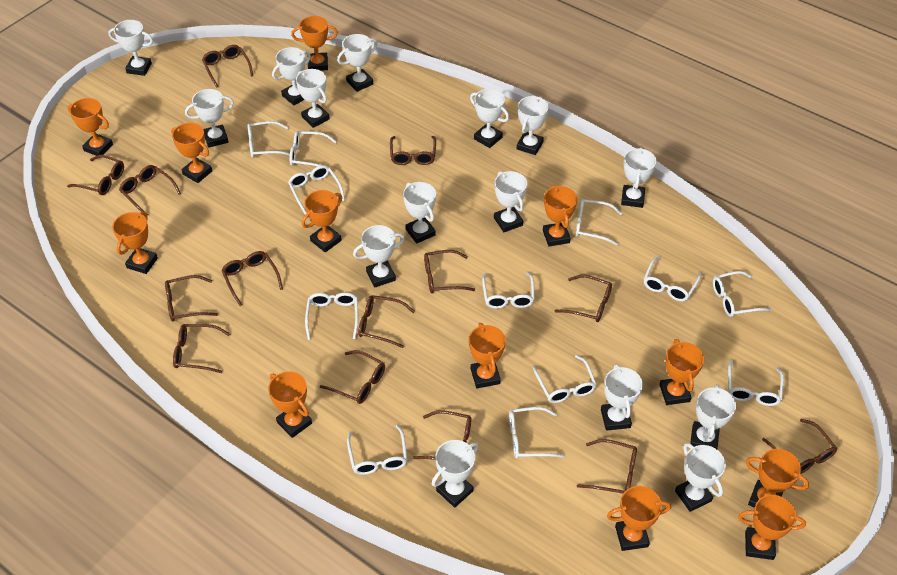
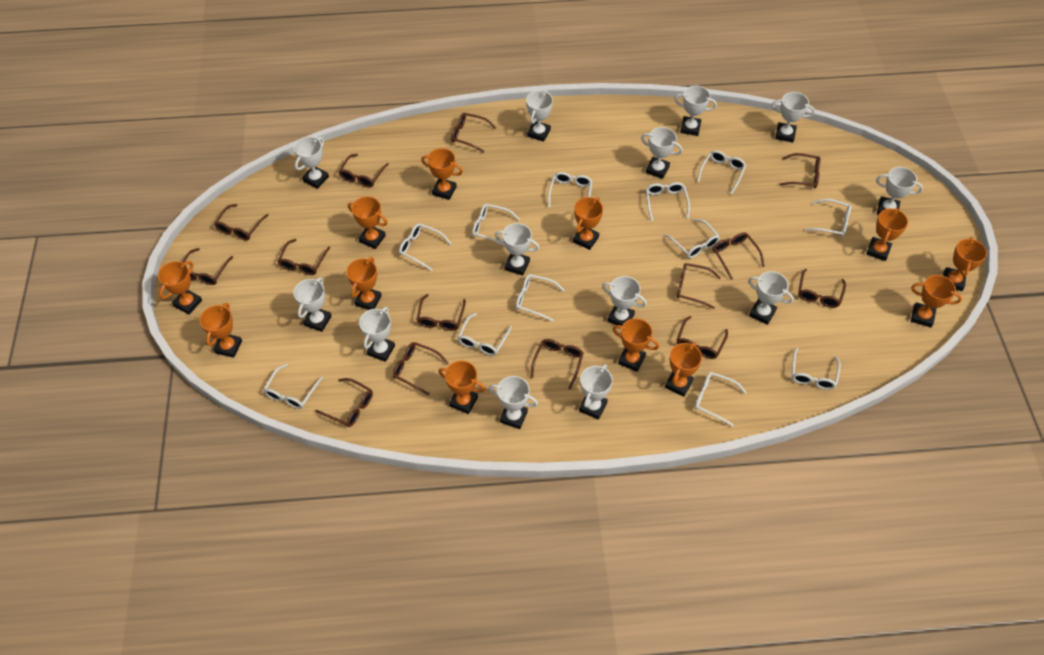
white trophy: 15 -> 13

